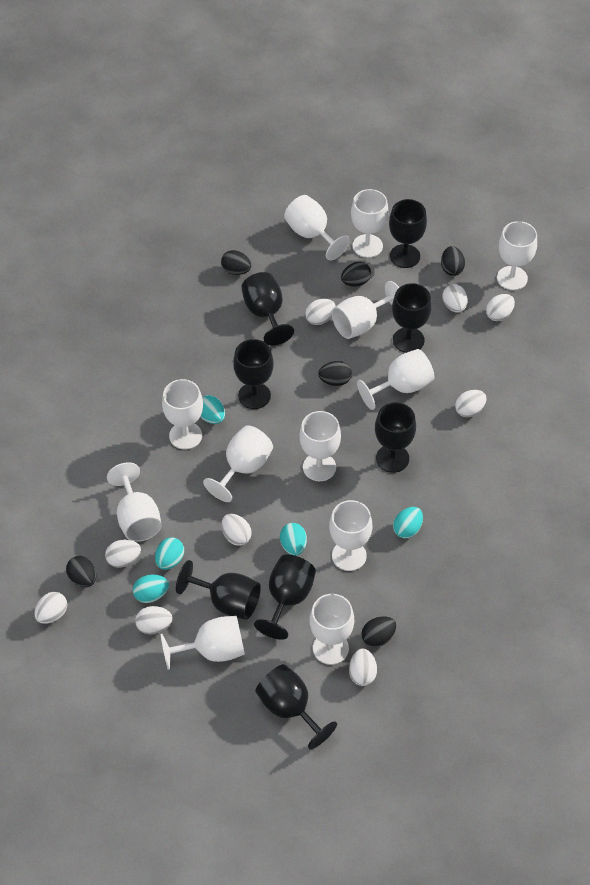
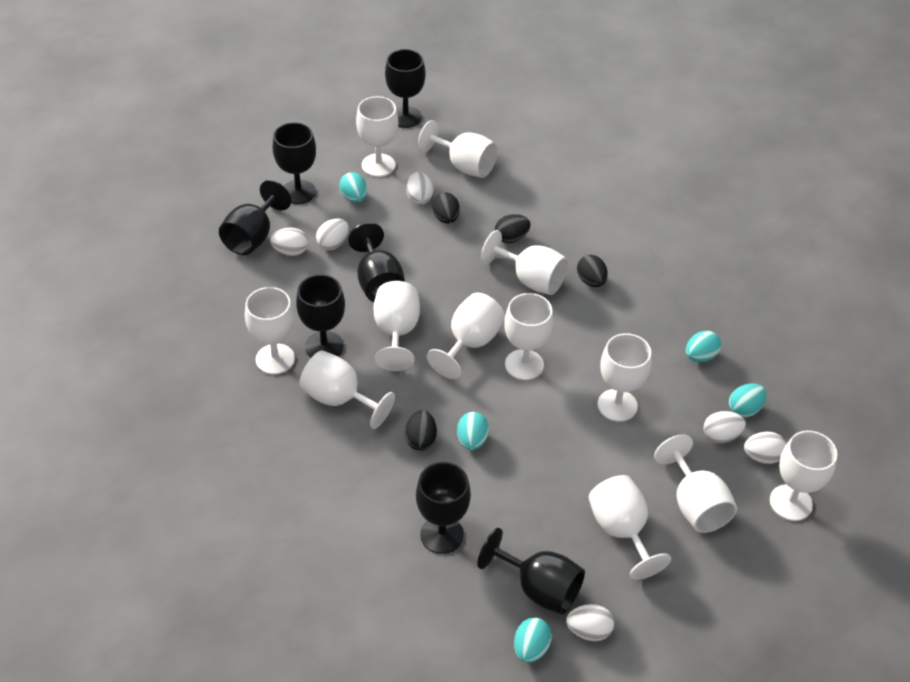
black egg: 6 -> 4
black goblet: 8 -> 7
white egg: 9 -> 6

